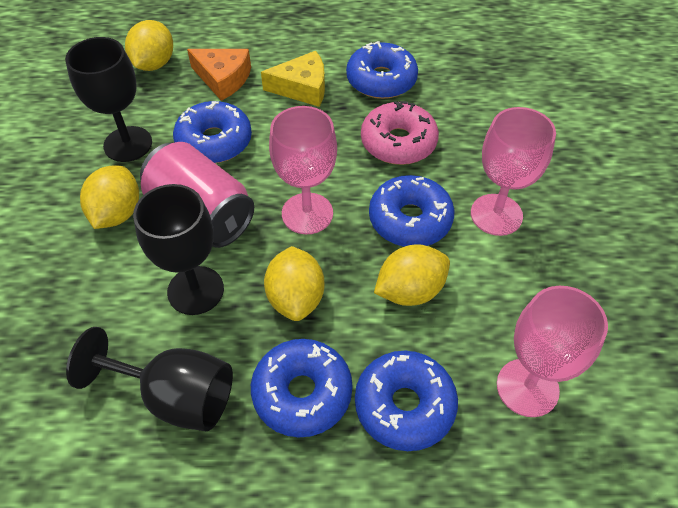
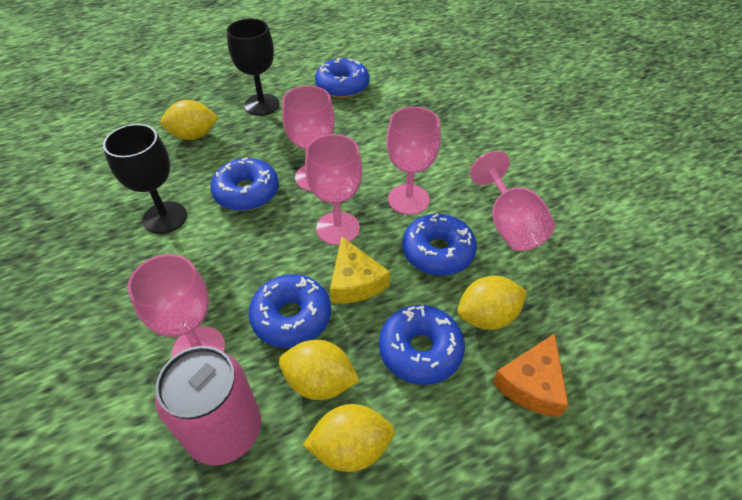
black goblet: 3 -> 2
pink donut: 1 -> 0
pink goblet: 3 -> 5

